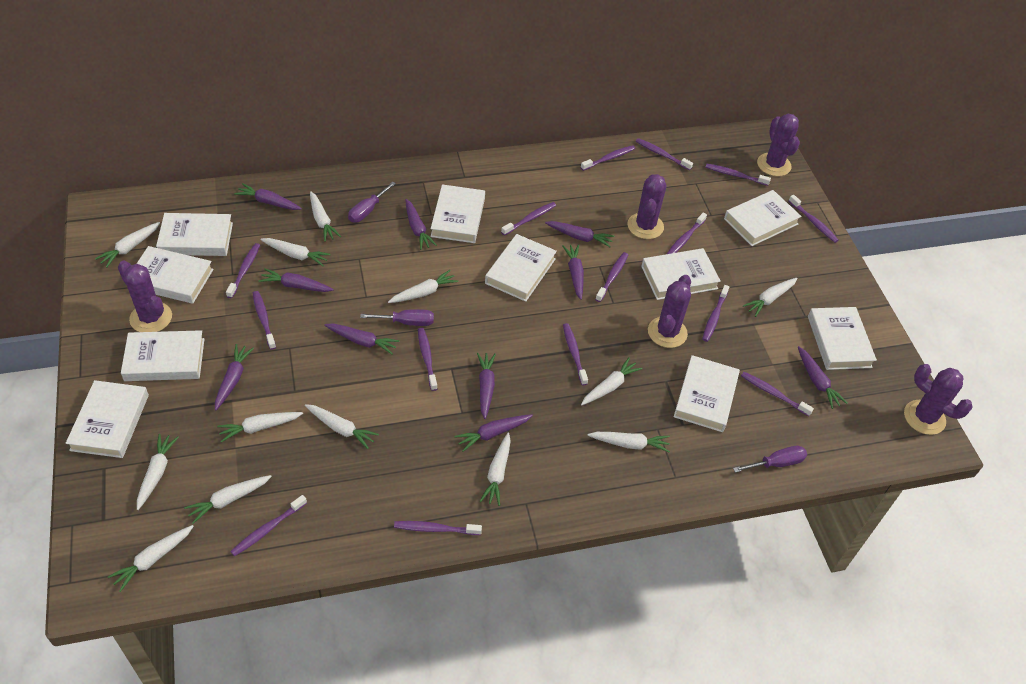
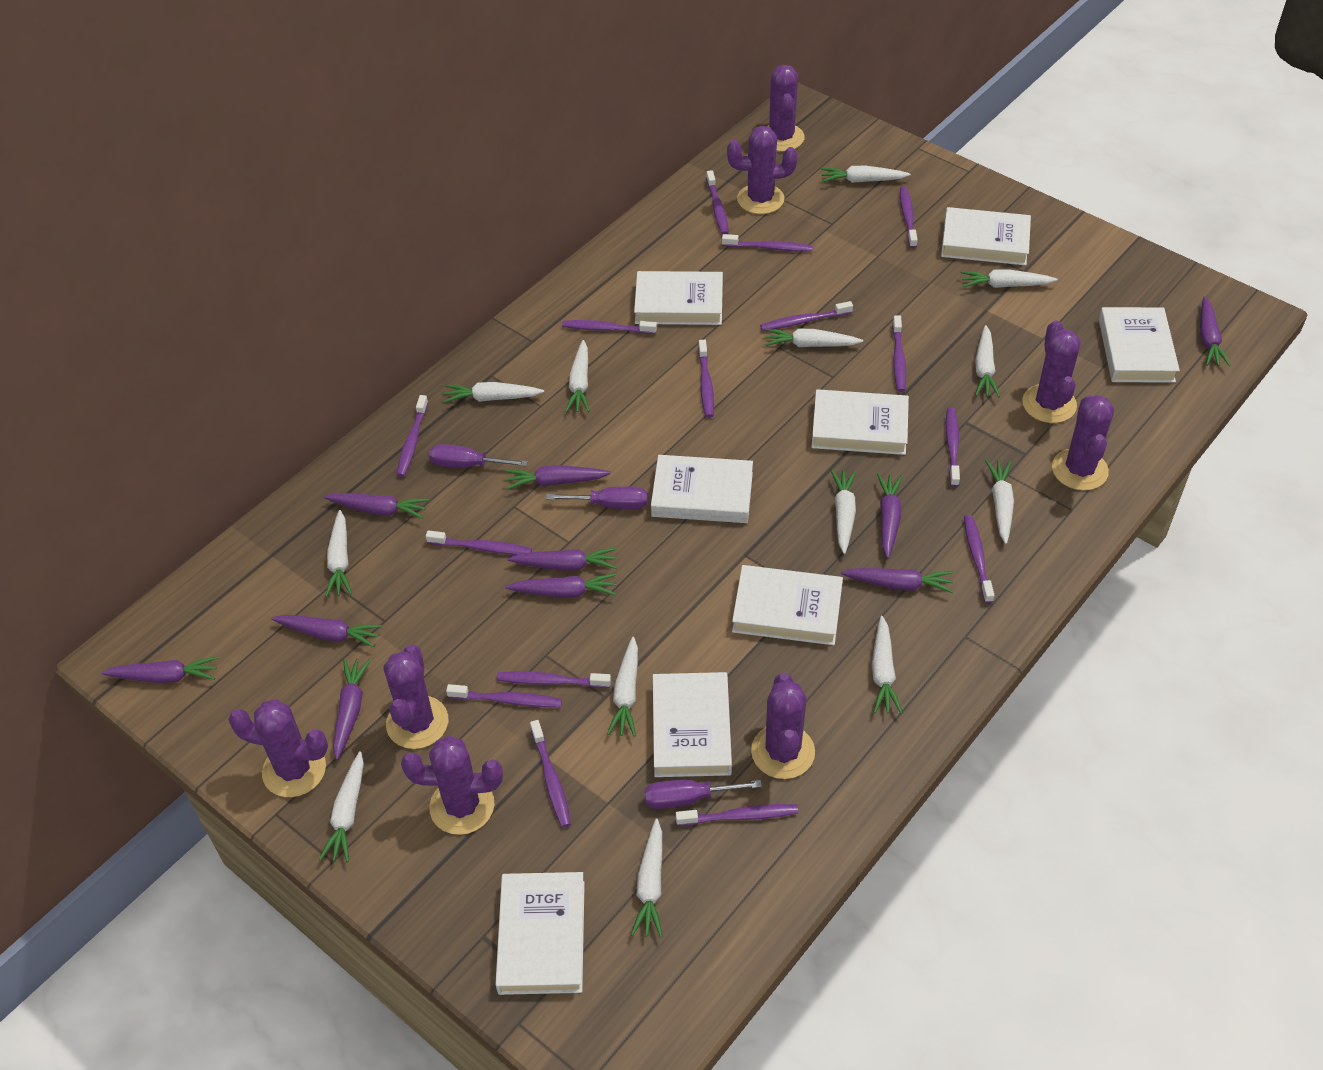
purple cactus: 5 -> 8
white book: 10 -> 8

